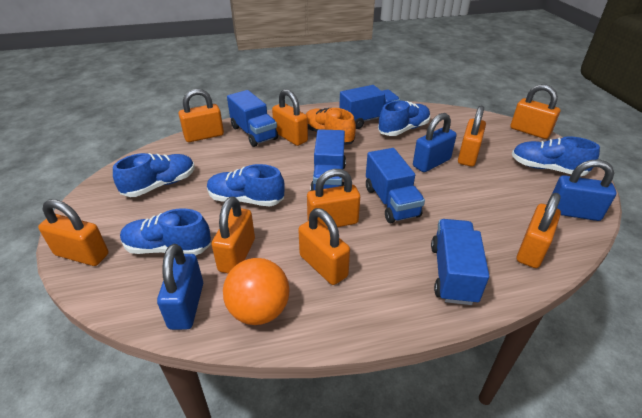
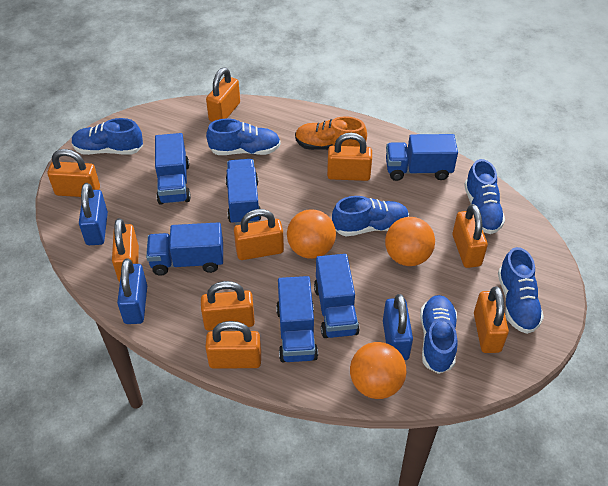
blue shoe: 5 -> 6
blue truck: 5 -> 6
orange ball: 1 -> 3

